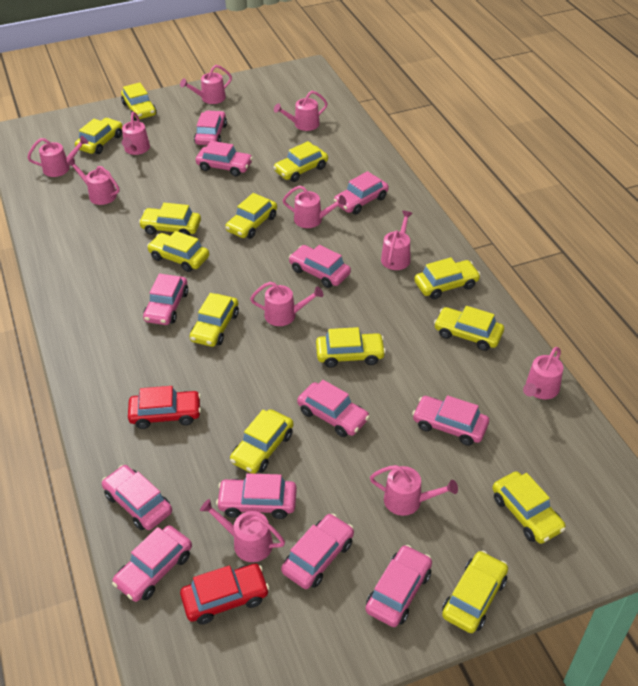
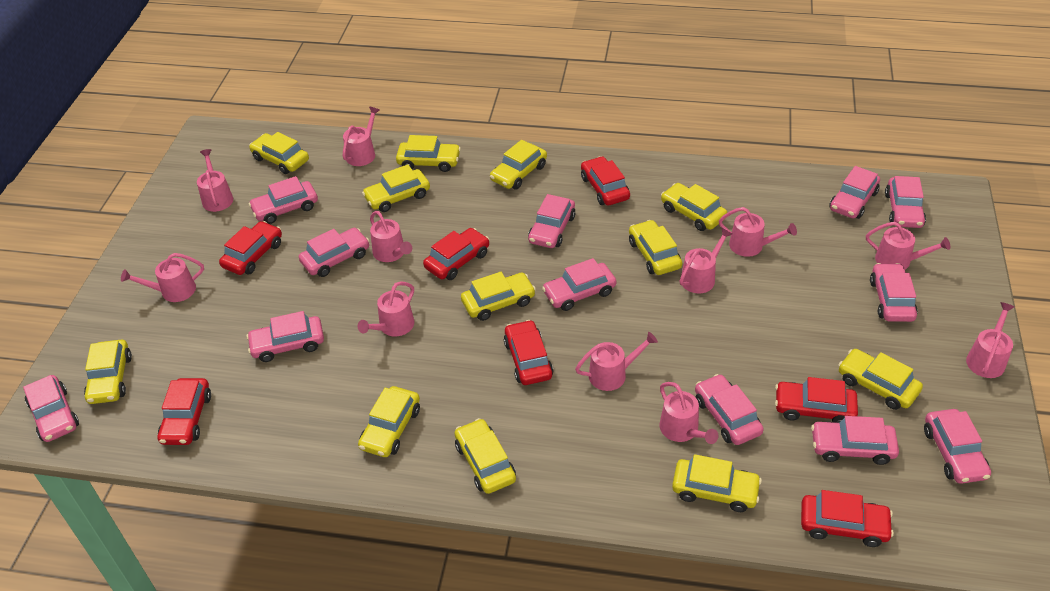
red car: 2 -> 7
yellow car: 13 -> 12

